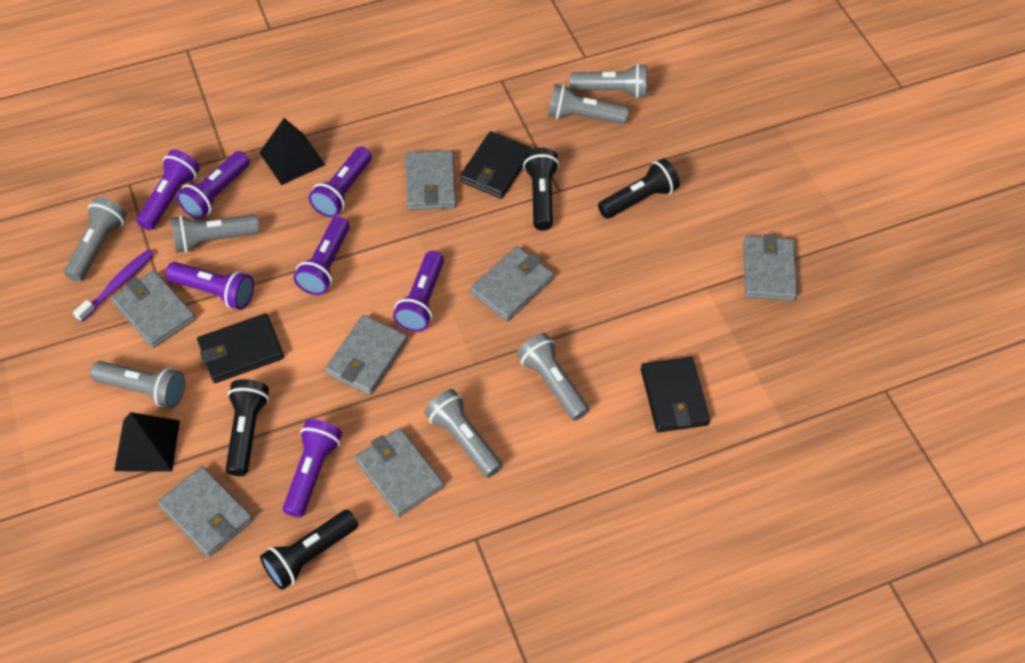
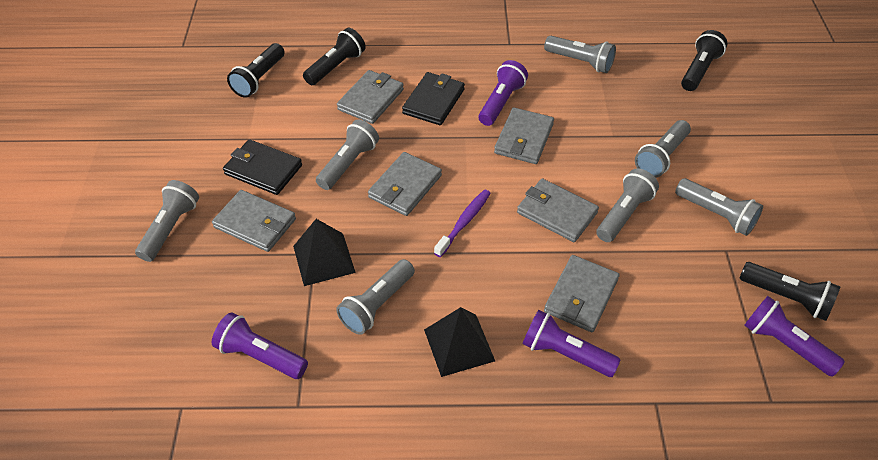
black wallet: 3 -> 2
grey wallet: 7 -> 6
purple flashlight: 7 -> 4

